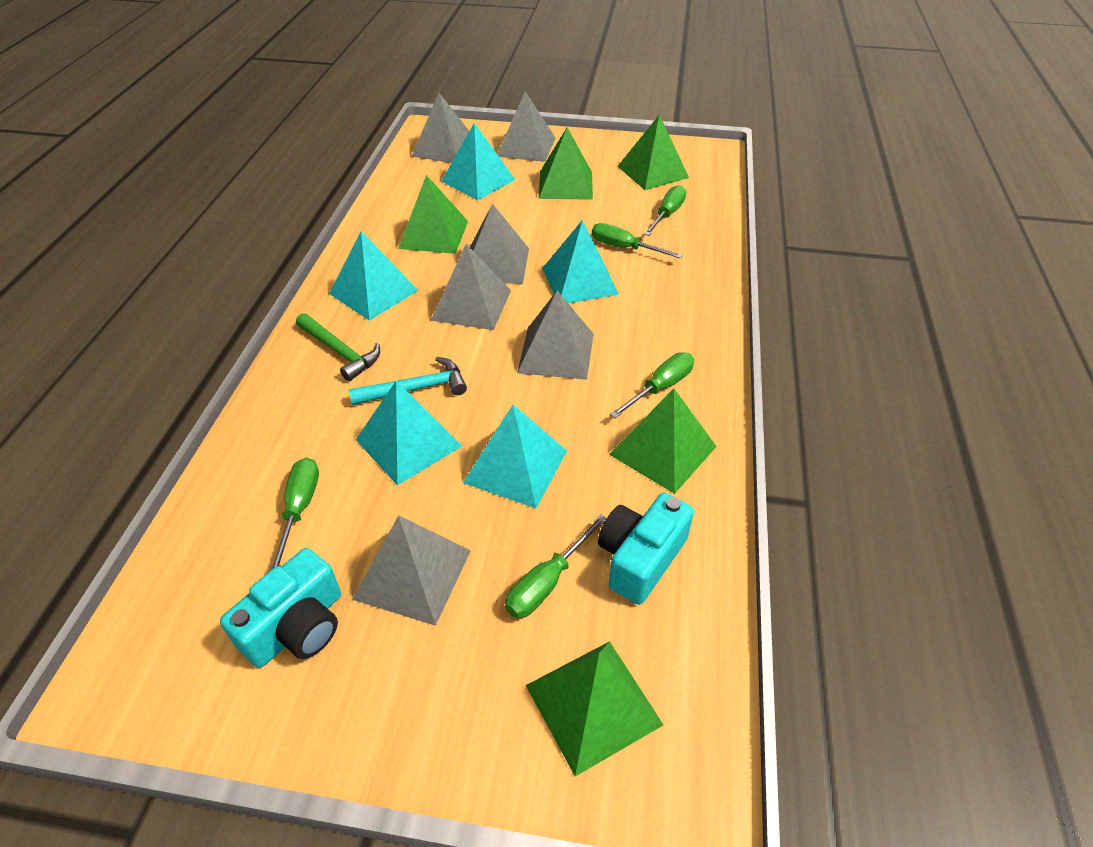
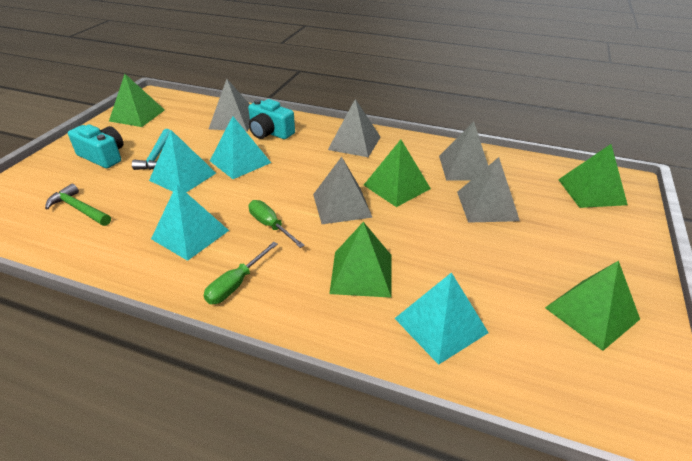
green screwdriver: 5 -> 2
grey pyramid: 6 -> 5
turquoise pyramid: 5 -> 4

